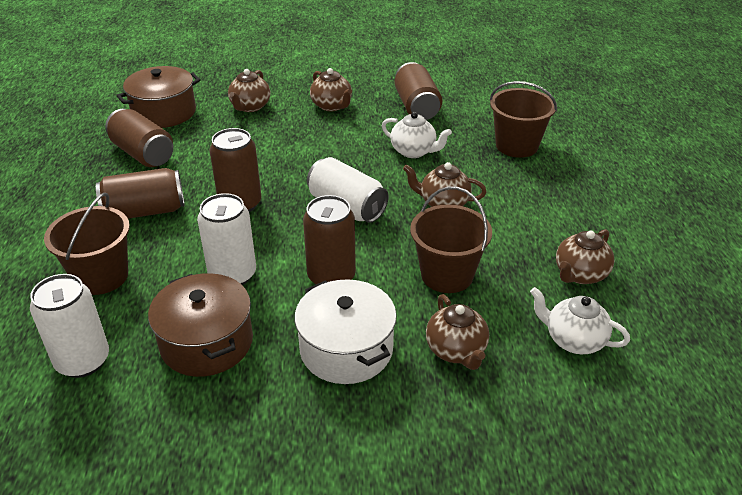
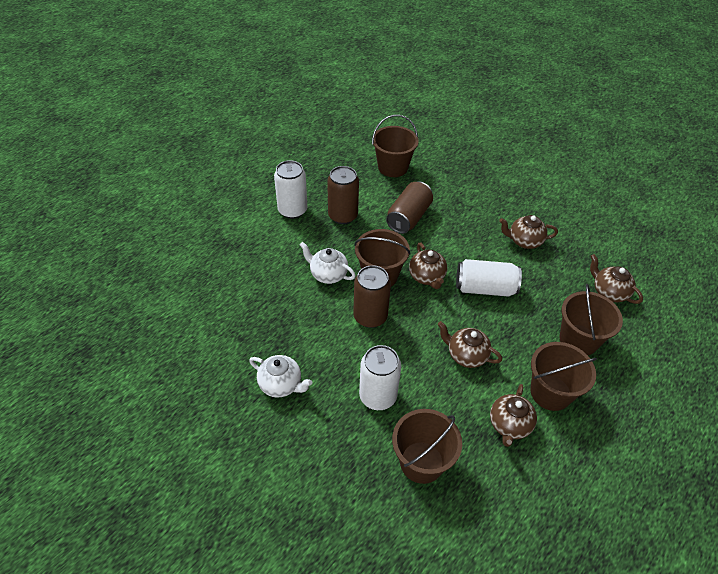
brown bucket: 3 -> 5
brown can: 5 -> 3
brown pot: 2 -> 0
white pot: 1 -> 0

